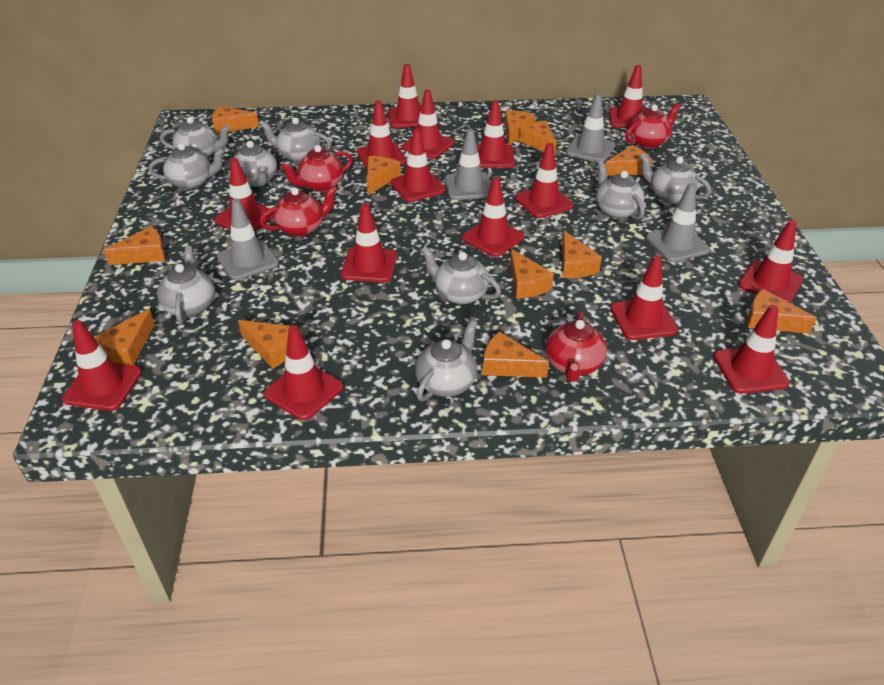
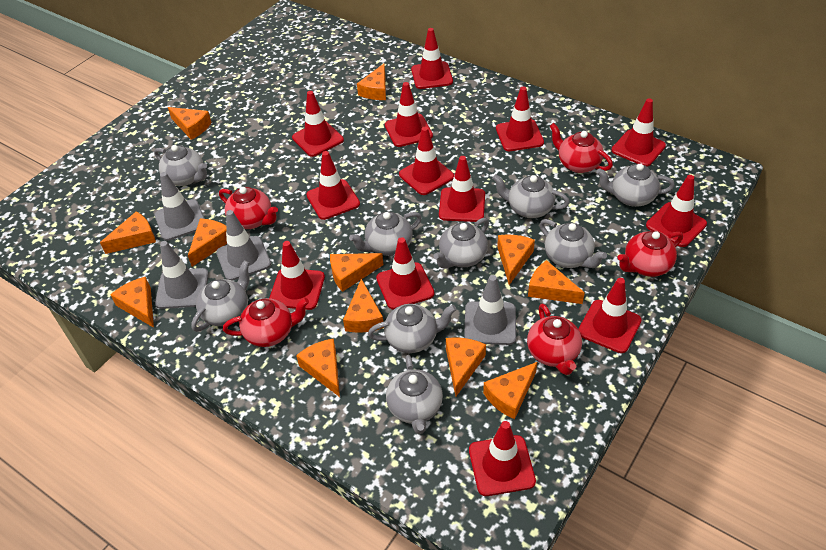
red teapot: 4 -> 5
red traffic cone: 15 -> 13

